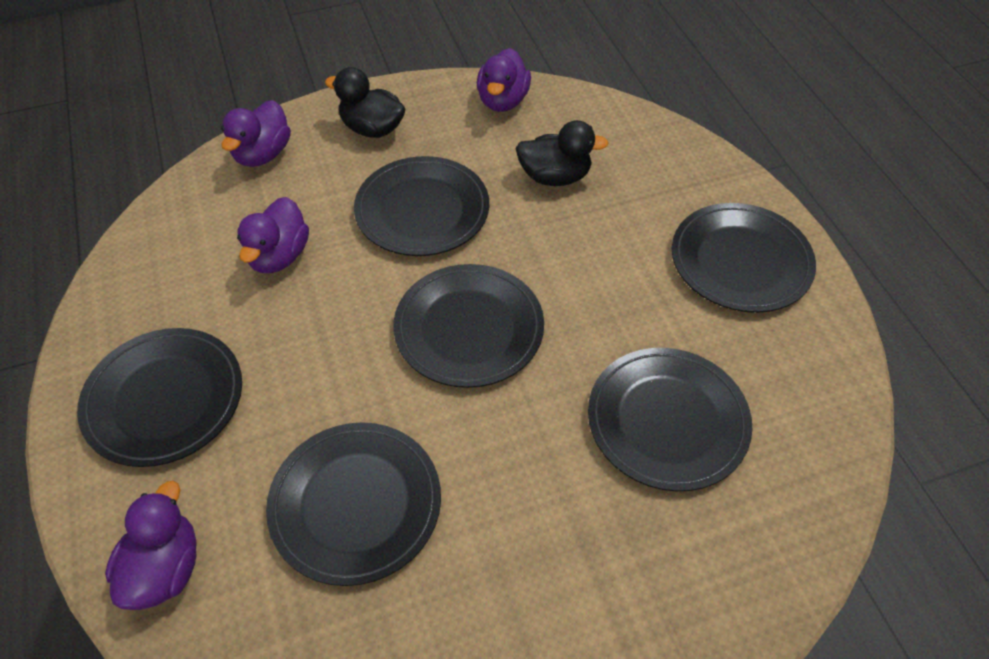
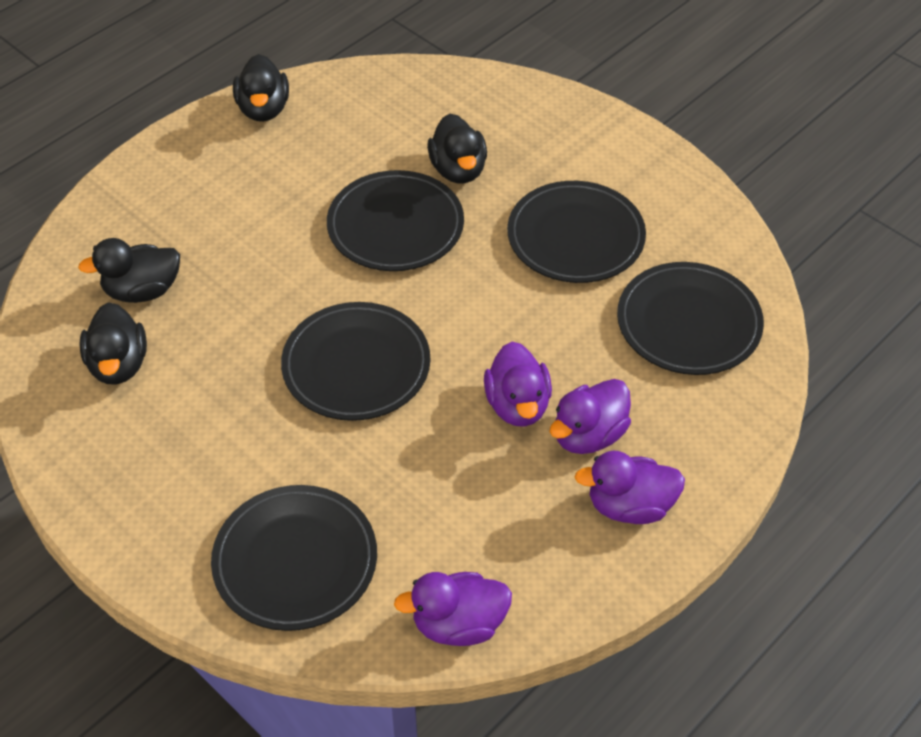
black duck: 2 -> 4
black plate: 6 -> 5

